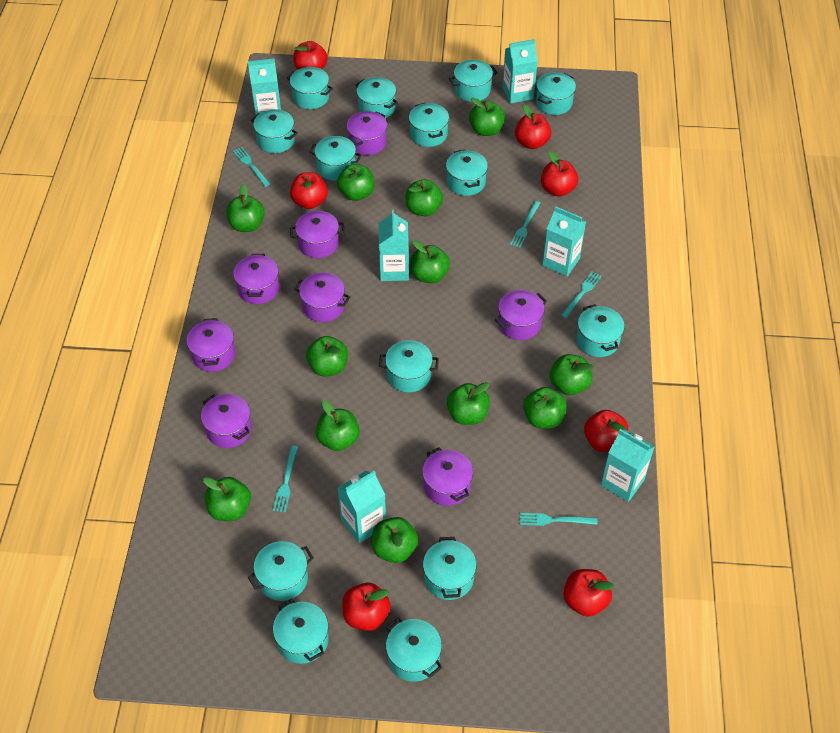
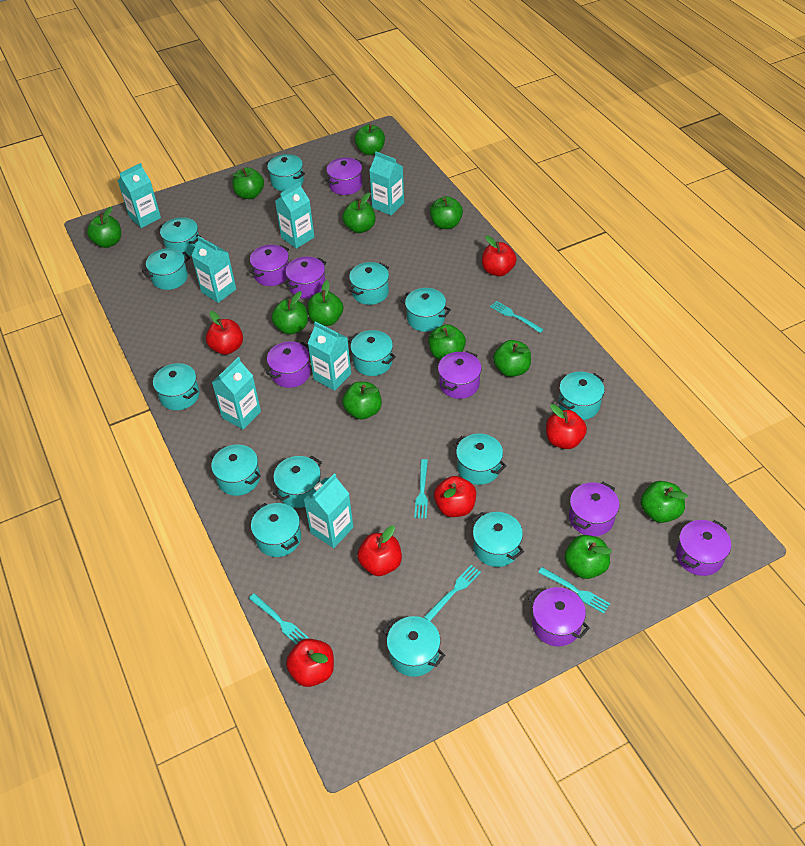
red apple: 7 -> 6
turquoise carton: 6 -> 7

